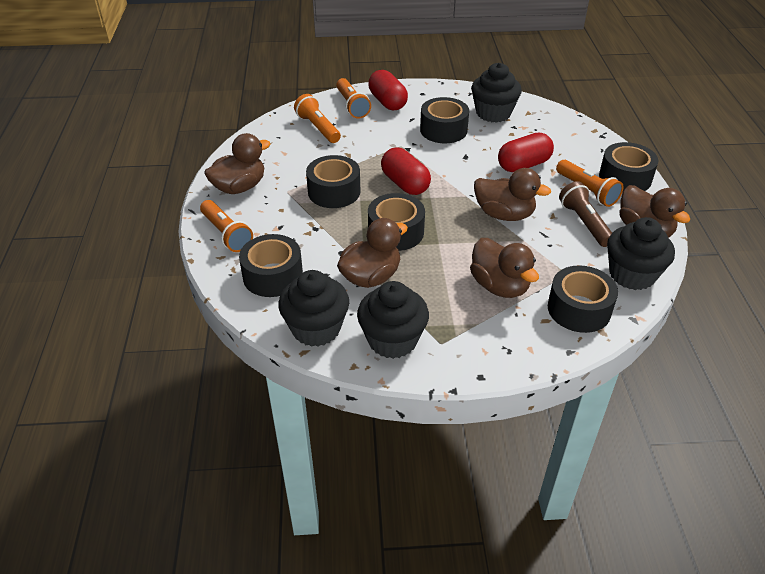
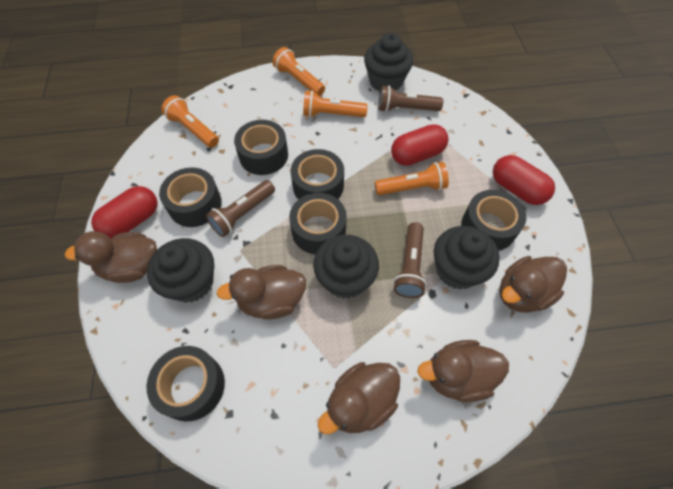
brown flashlight: 1 -> 3

